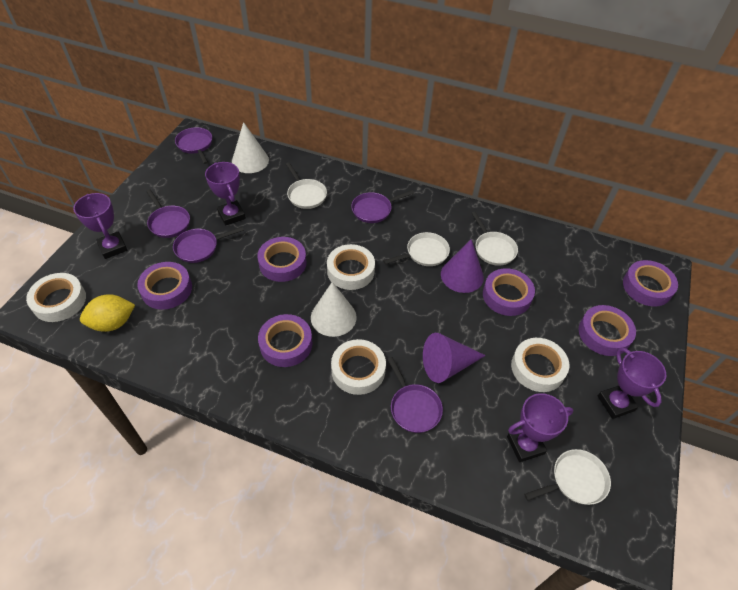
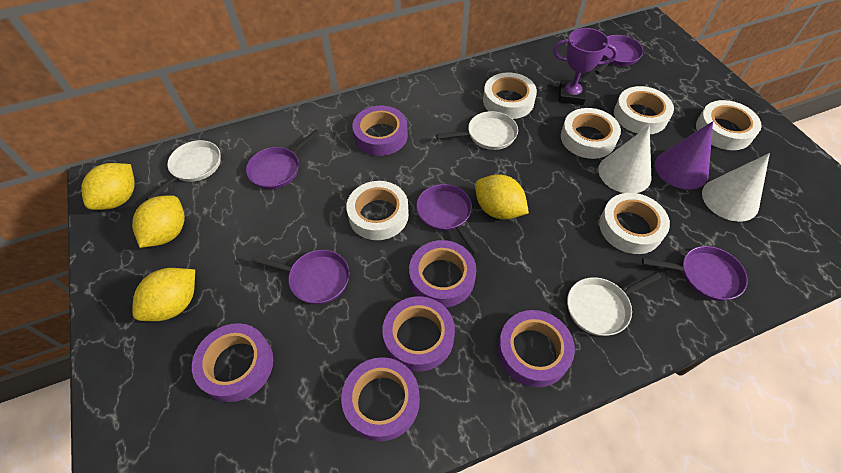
purple cone: 2 -> 1
purple trophy: 4 -> 1
white pan: 4 -> 3
white tape: 4 -> 6
yellow lemon: 1 -> 4

